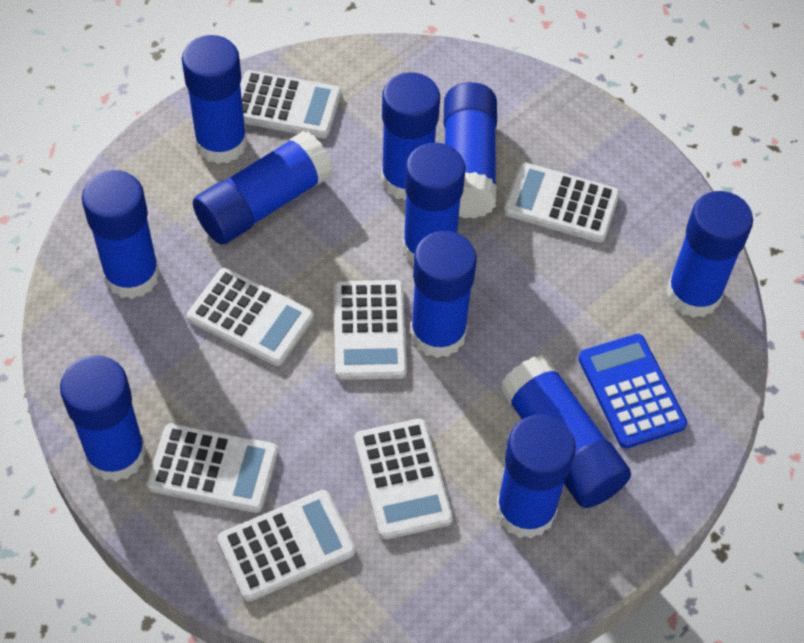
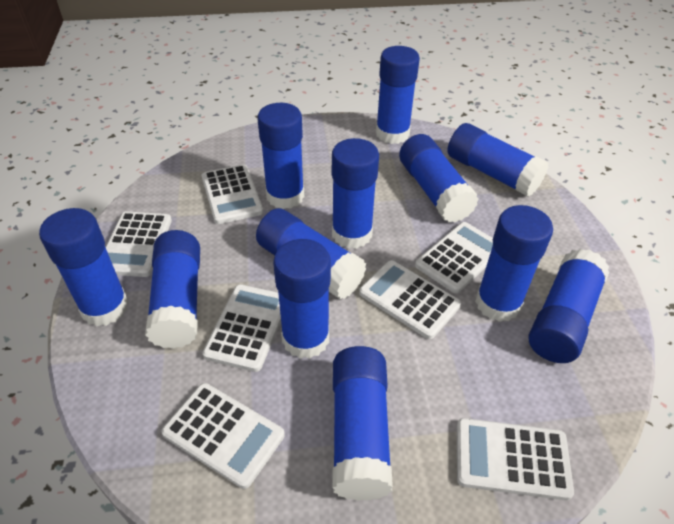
blue calculator: 1 -> 0
blue glue stick: 11 -> 12

